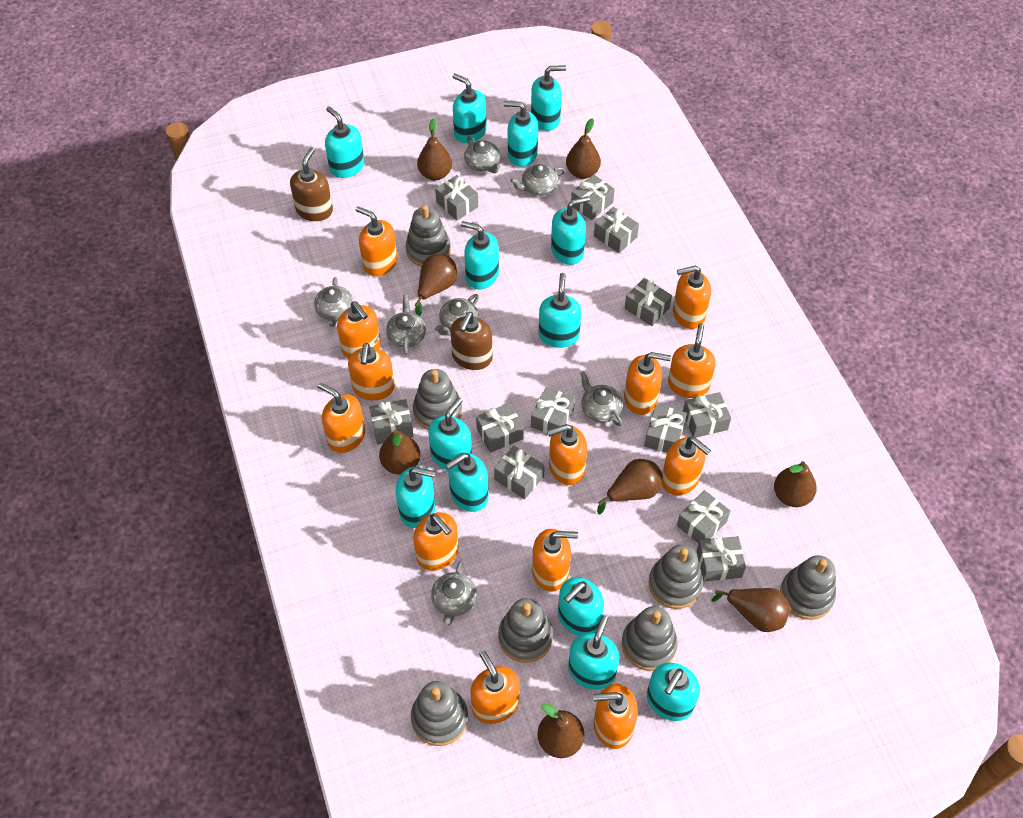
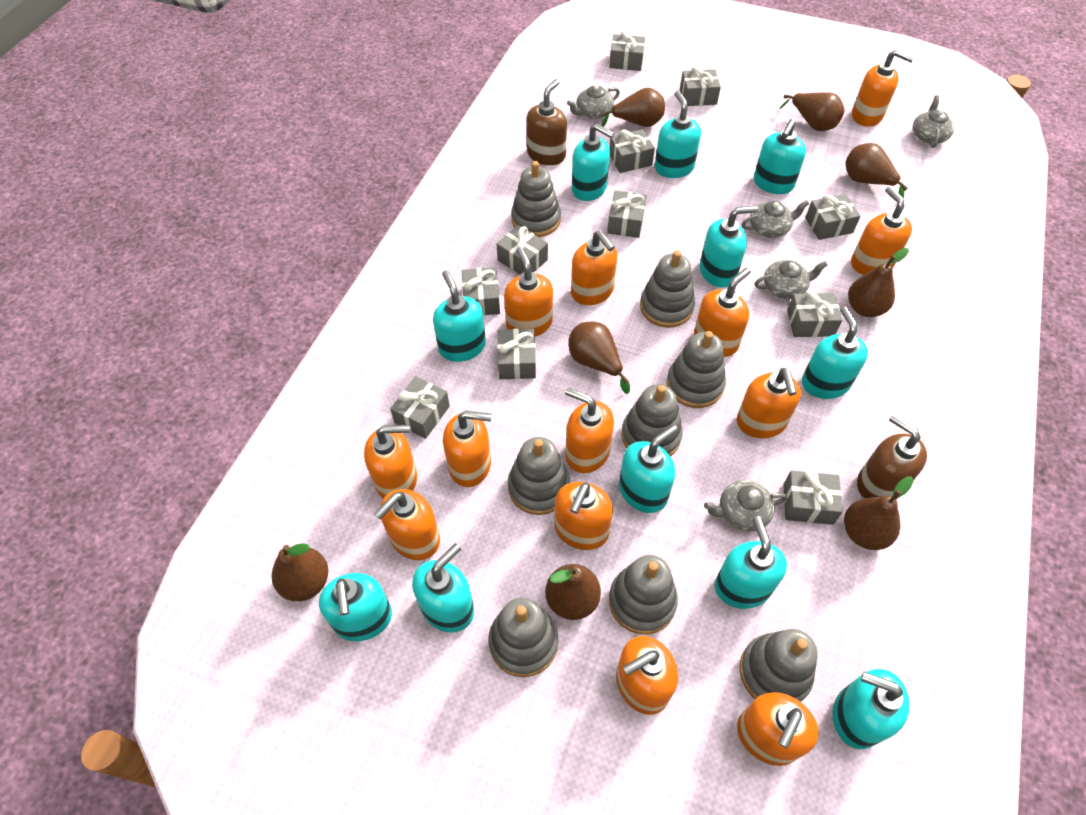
grey gift: 12 -> 11
grey stacking toy: 7 -> 8
grey teapot: 7 -> 5
turquoise soap dispenser: 13 -> 11

